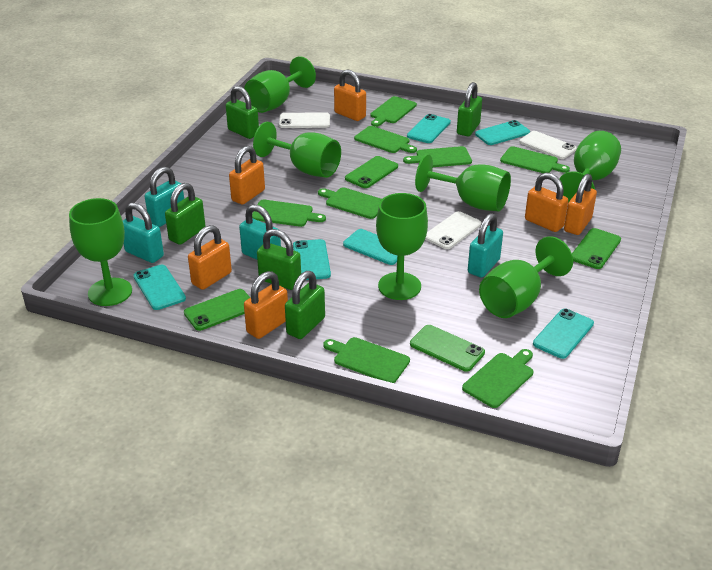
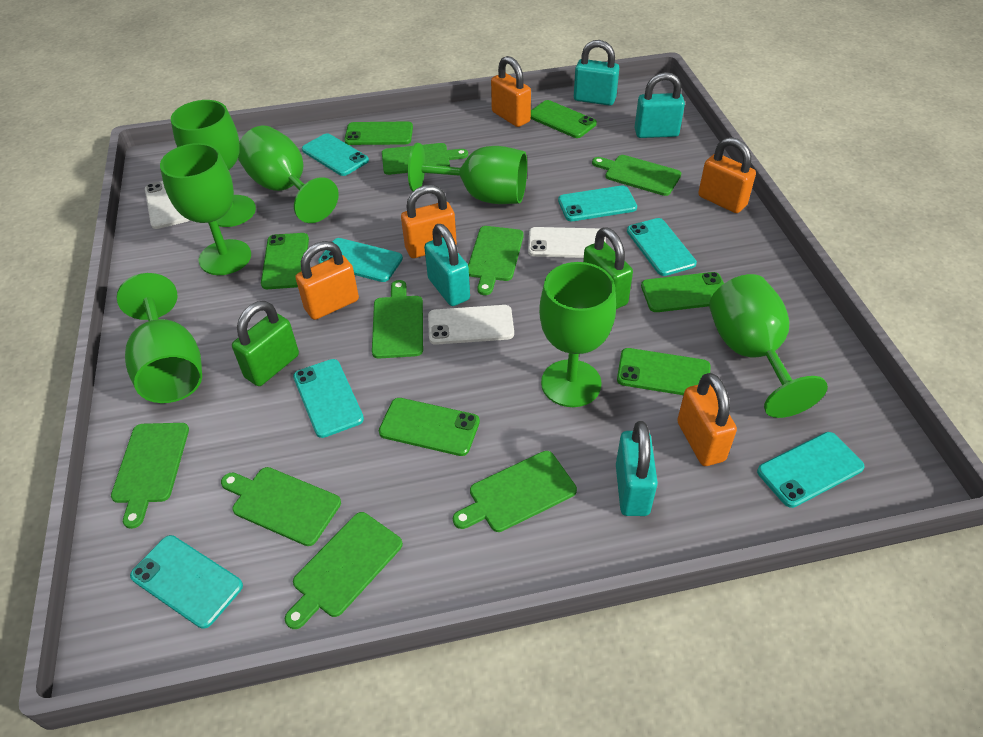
green padlock: 5 -> 2
green phone: 4 -> 6
orange padlock: 6 -> 5
turquoise phone: 6 -> 7

